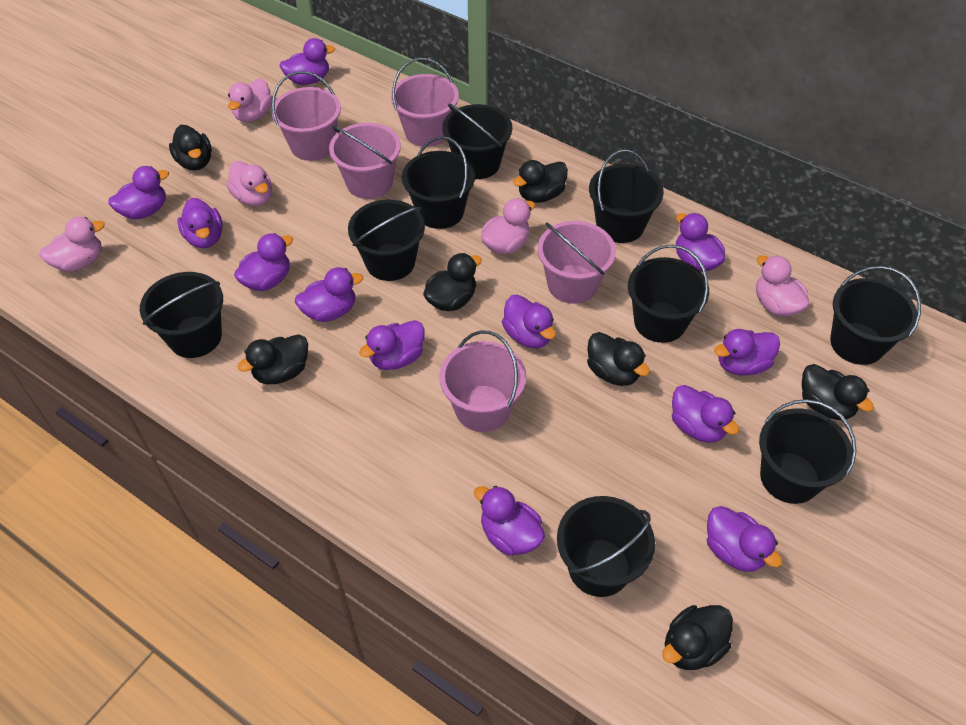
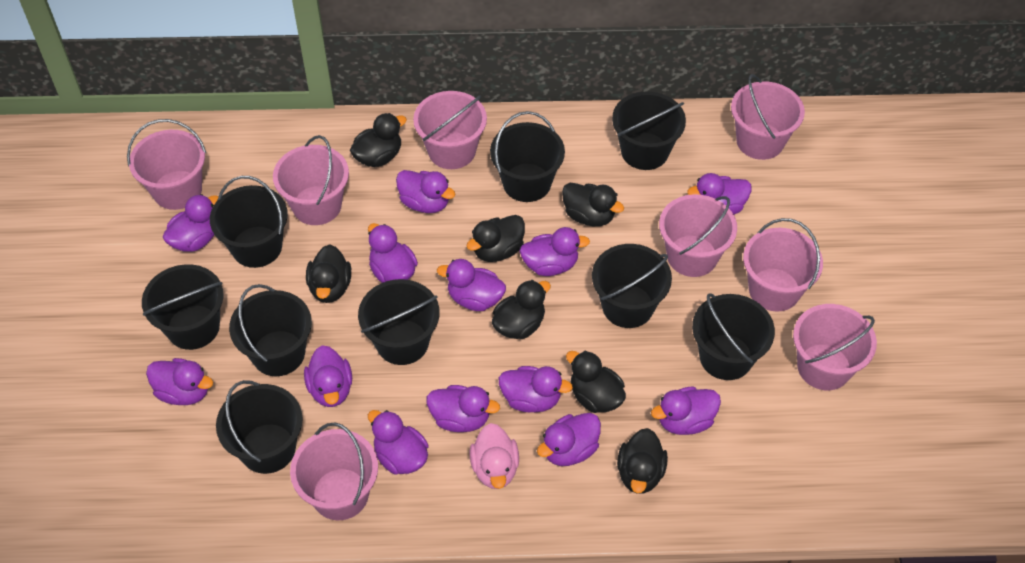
pink bucket: 5 -> 8
pink duck: 5 -> 1
purple duck: 12 -> 13

